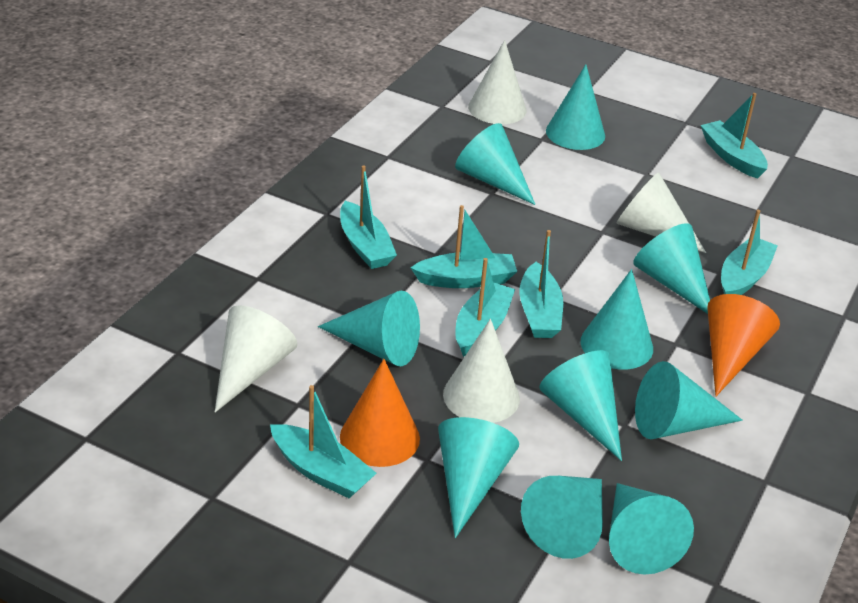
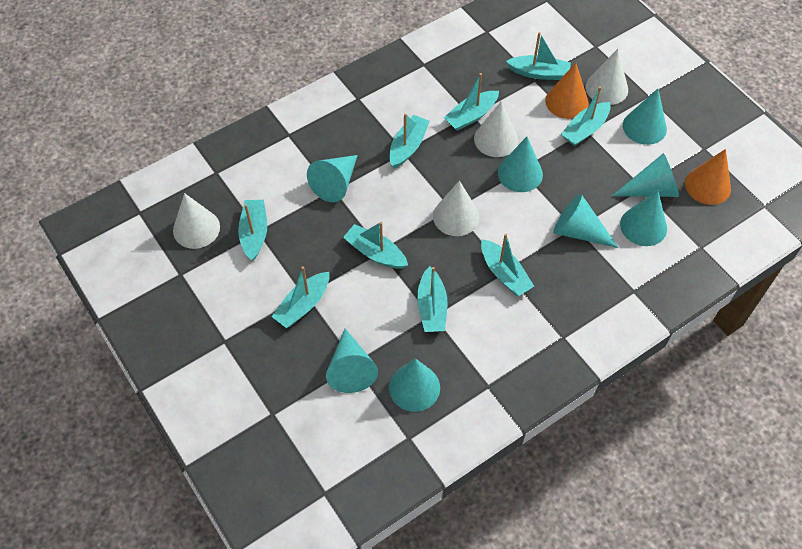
turquoise boat: 7 -> 9
turquoise cone: 10 -> 8

